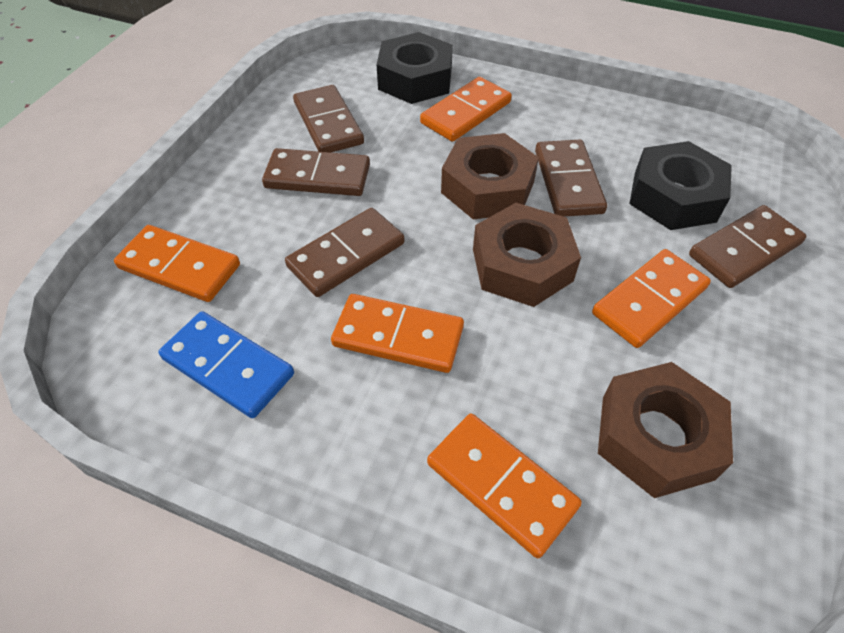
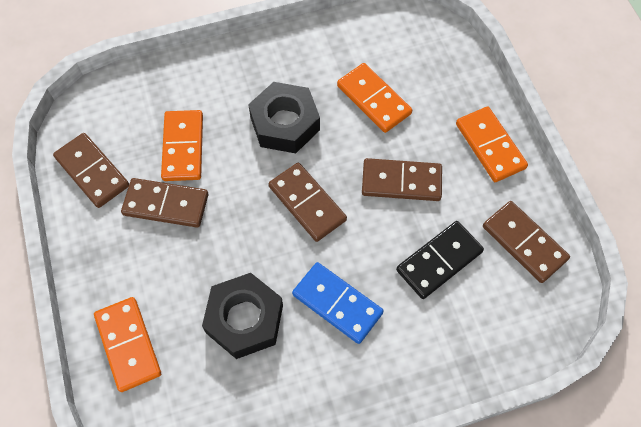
black domino: 0 -> 1
brown nut: 3 -> 0
orange domino: 5 -> 4

